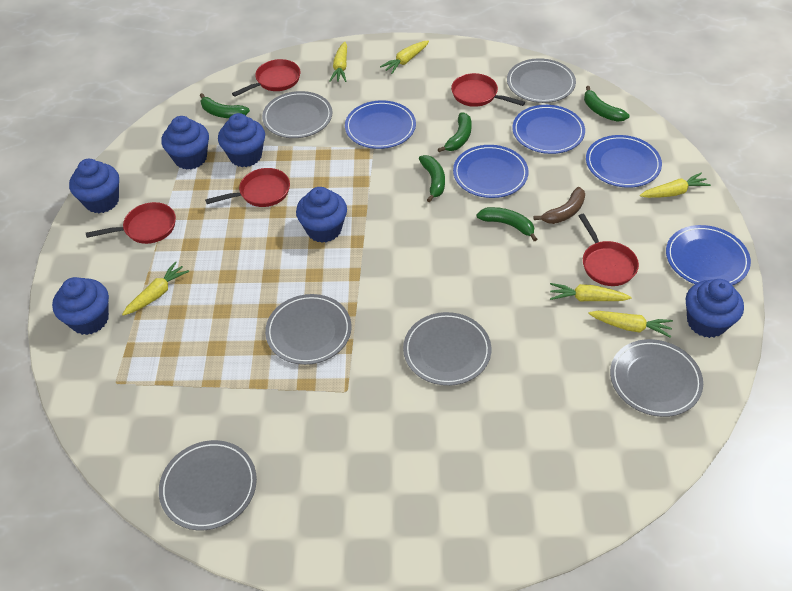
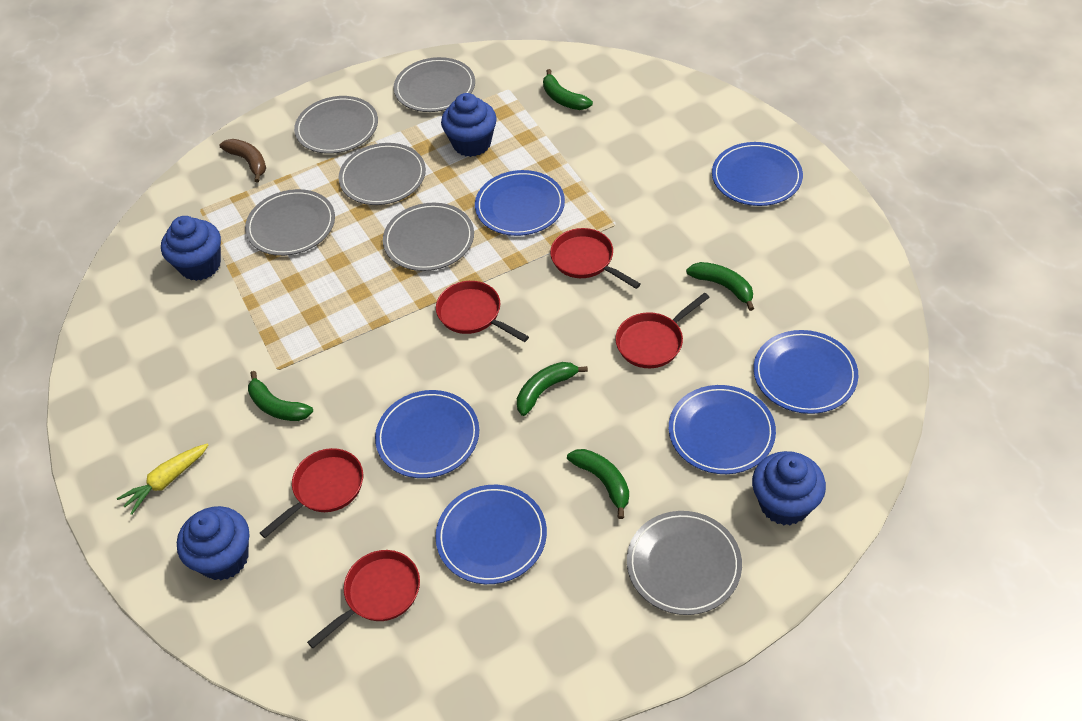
blue cupcake: 6 -> 4
blue plate: 5 -> 6
yellow carrot: 6 -> 1

